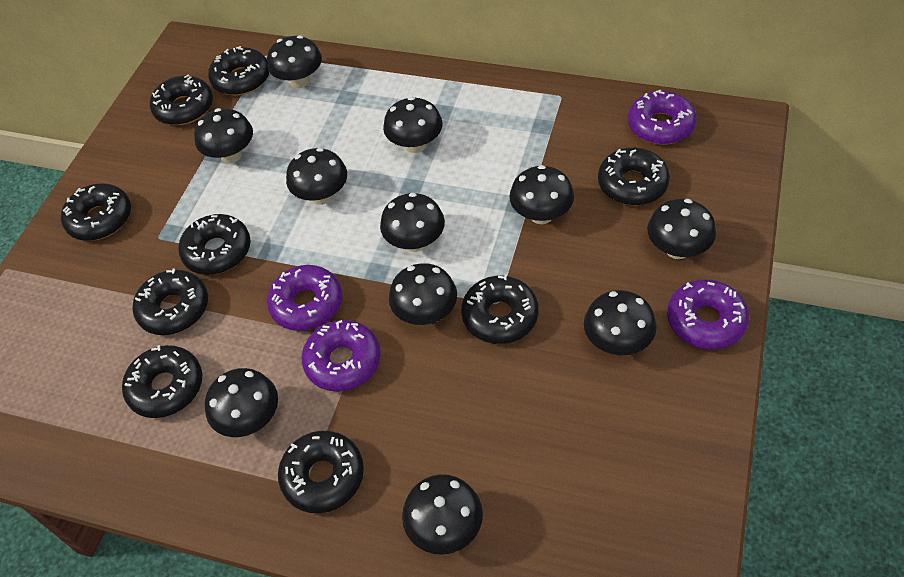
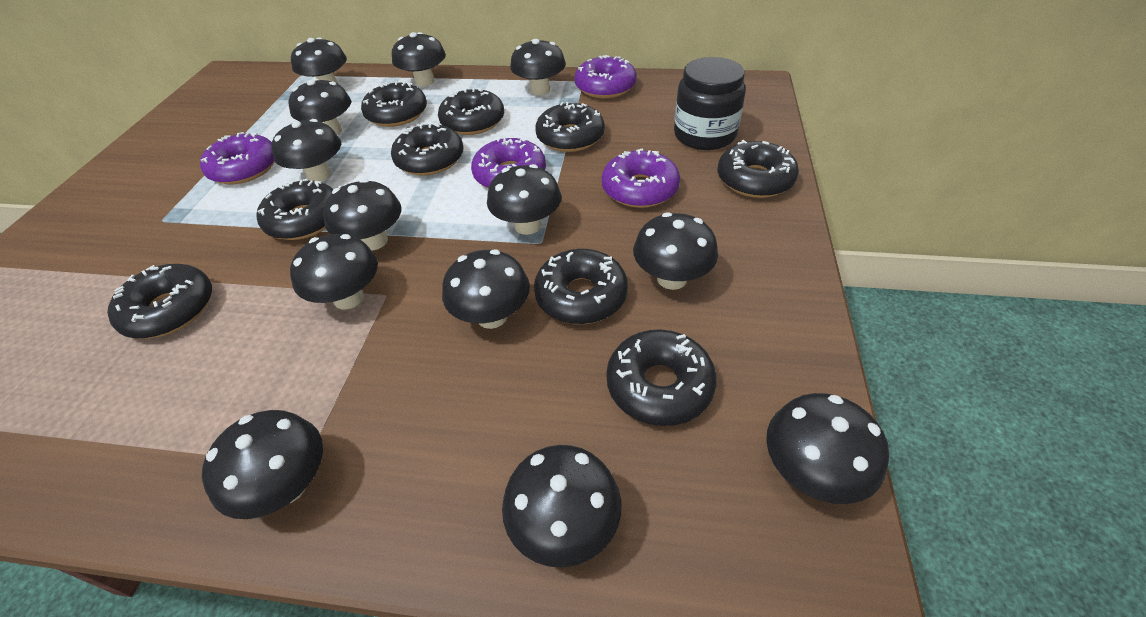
black jar: 0 -> 1
black mushroom: 11 -> 13

